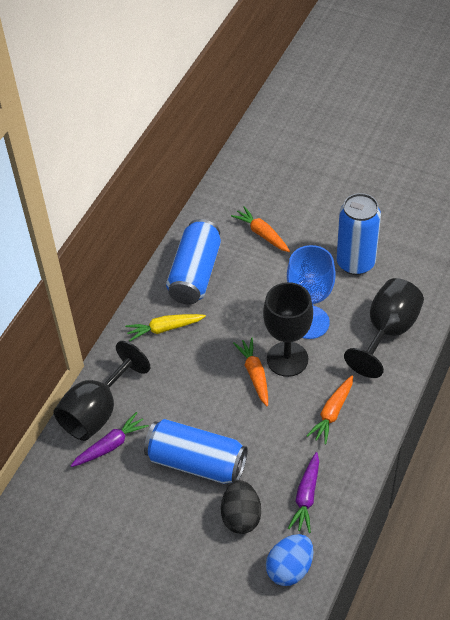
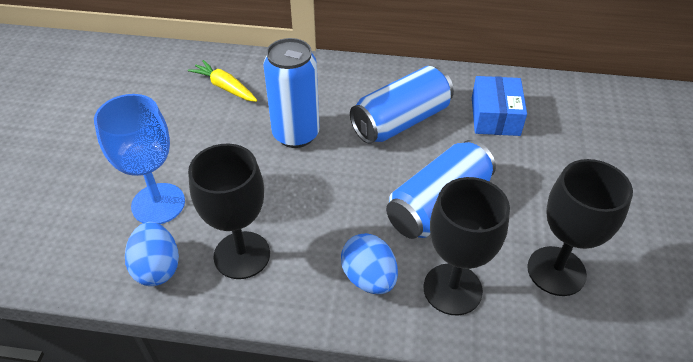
black egg: 1 -> 0
blue box: 0 -> 1
blue egg: 1 -> 2
orange carrot: 3 -> 0
purple carrot: 2 -> 0

